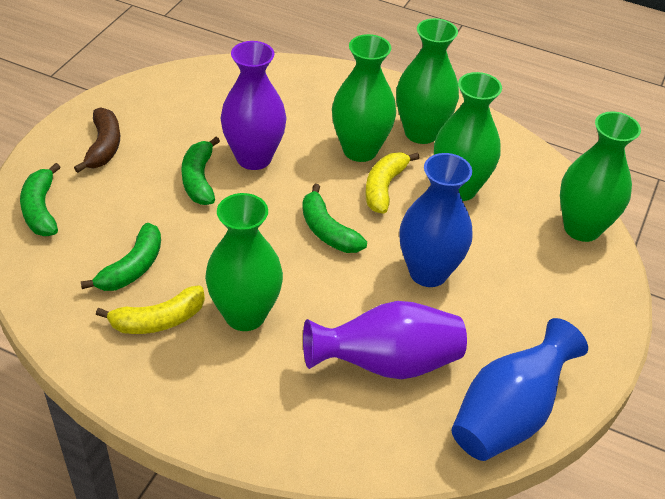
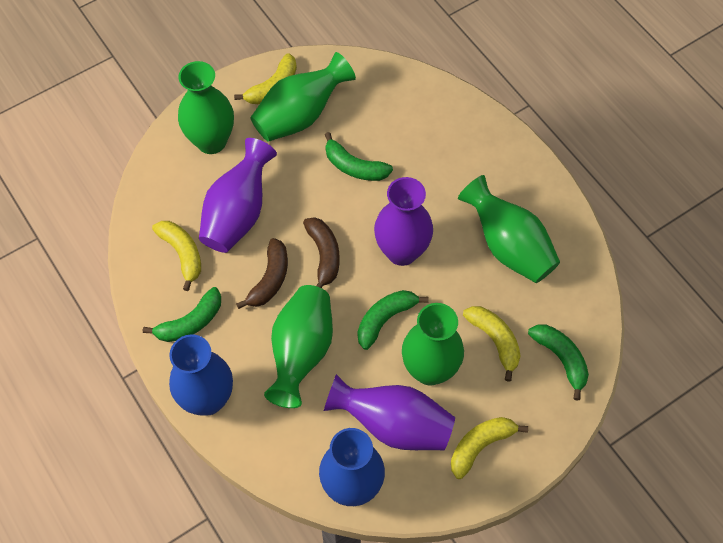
brown banana: 1 -> 2
purple vase: 2 -> 3
yellow banana: 2 -> 4

